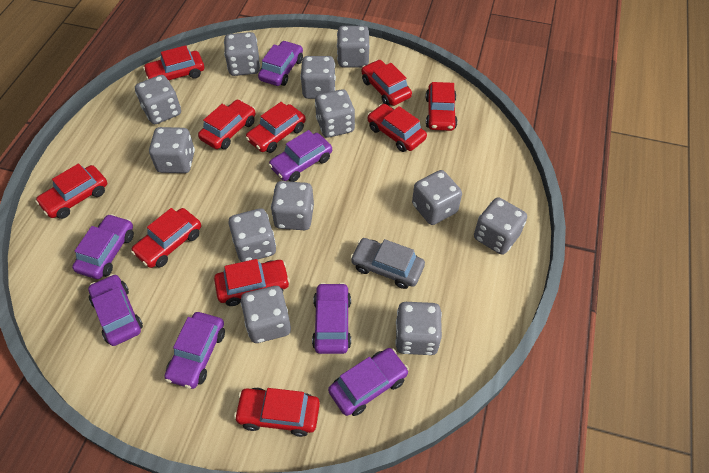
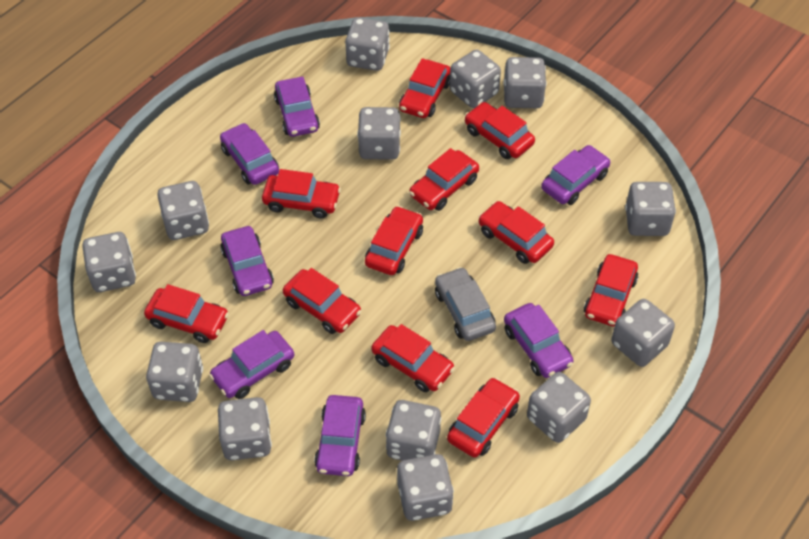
grey dice: 12 -> 13
red car: 10 -> 11

